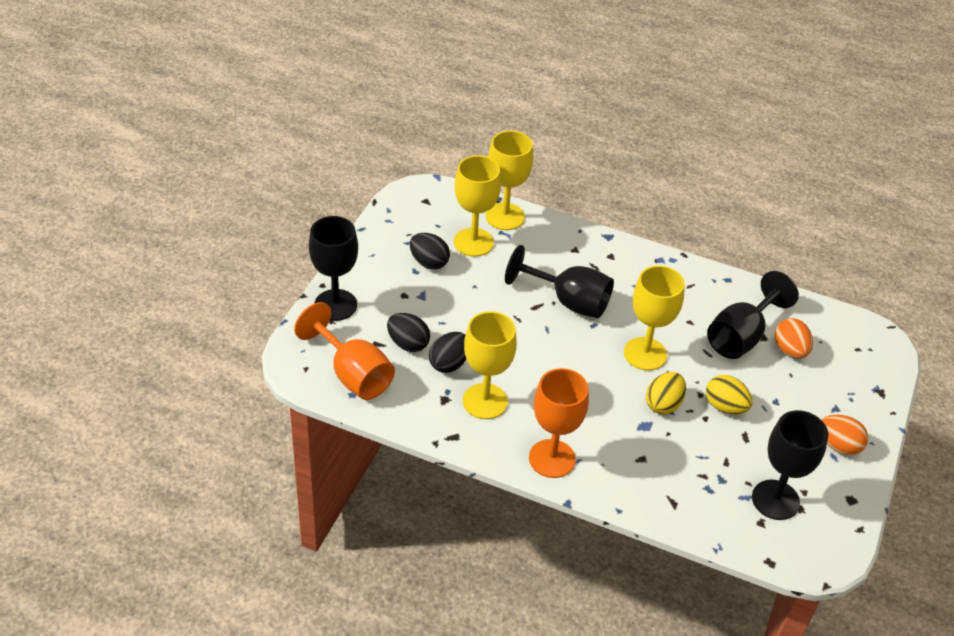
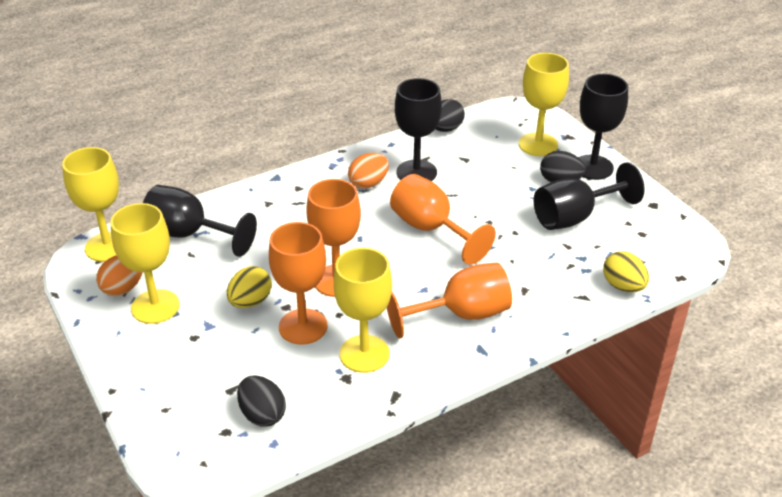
orange goblet: 2 -> 4

